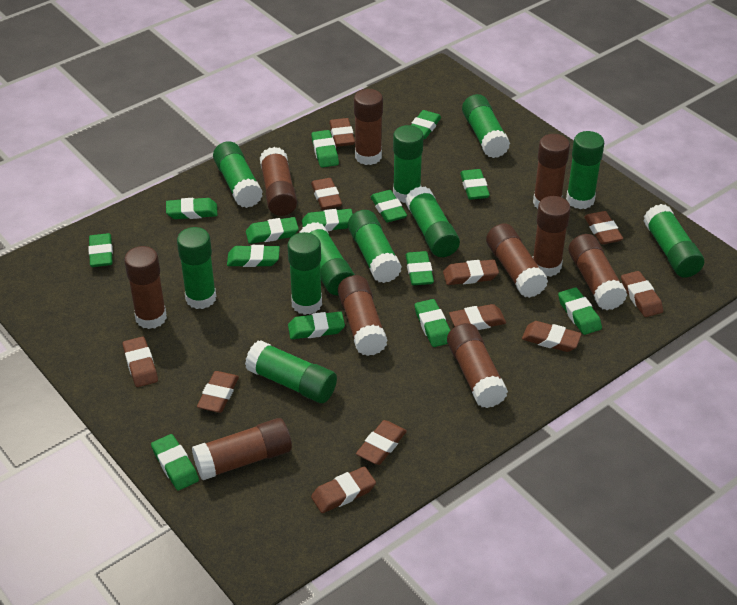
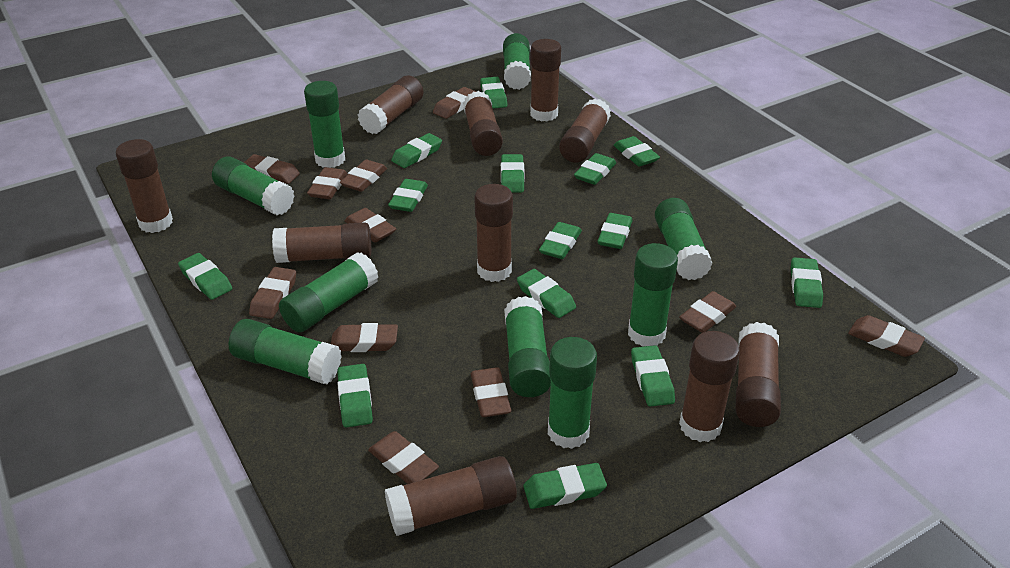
green glue stick: 11 -> 9

